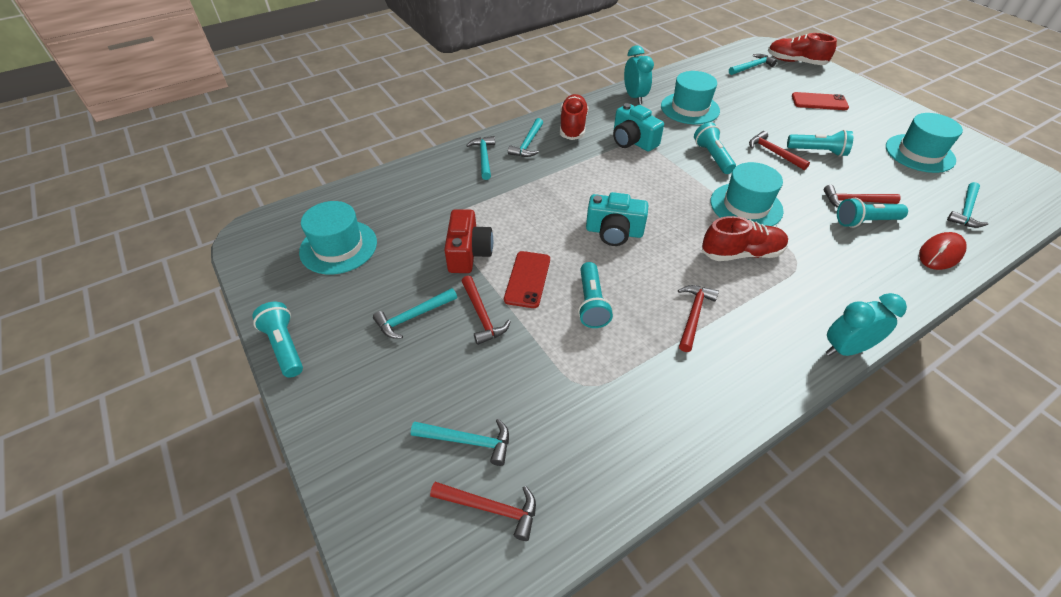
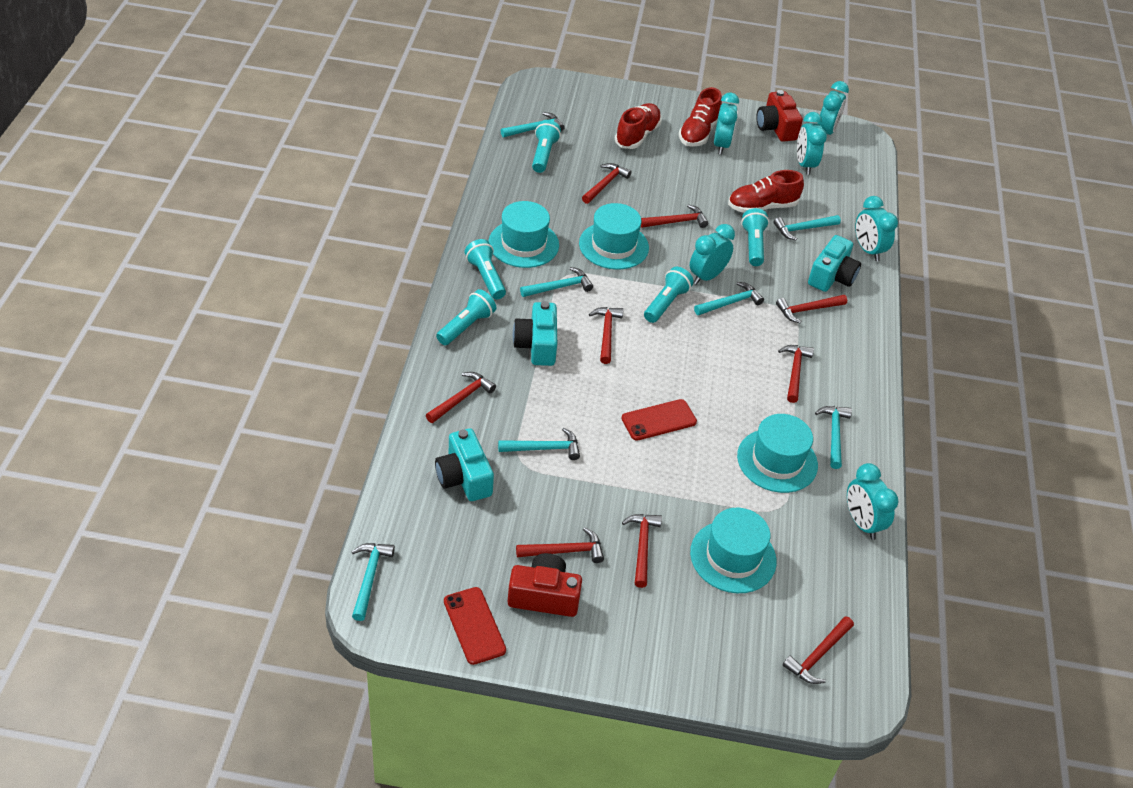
red camera: 1 -> 2
red hammer: 5 -> 9
red mouse: 1 -> 0
turquoise camera: 2 -> 3
turquoise clock: 2 -> 6
turquoise hammer: 6 -> 7

